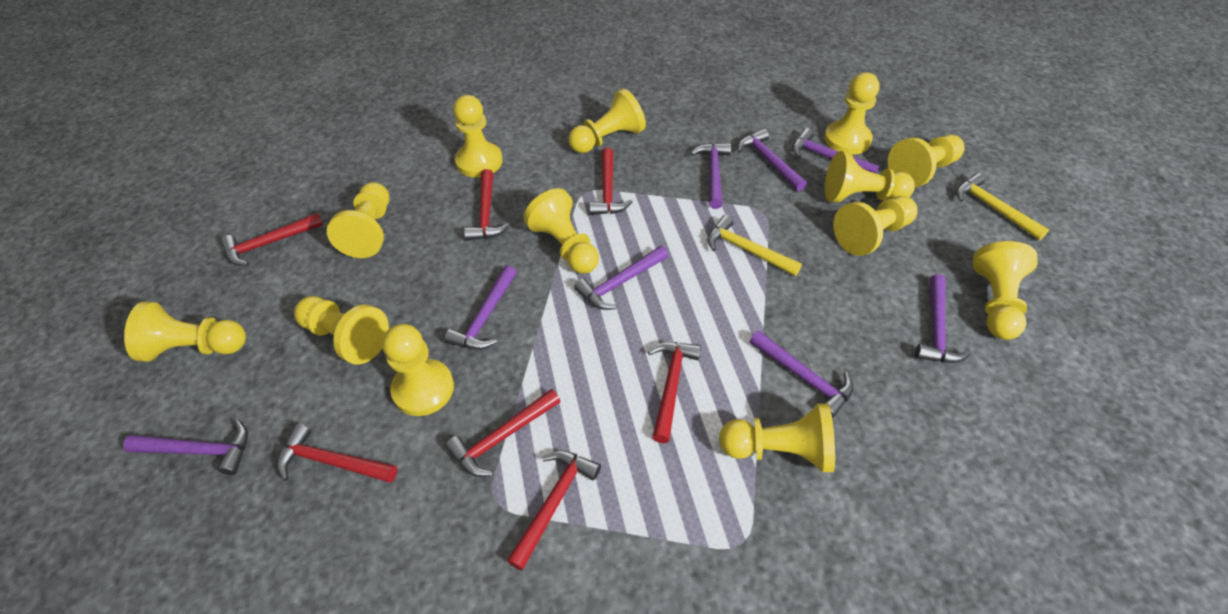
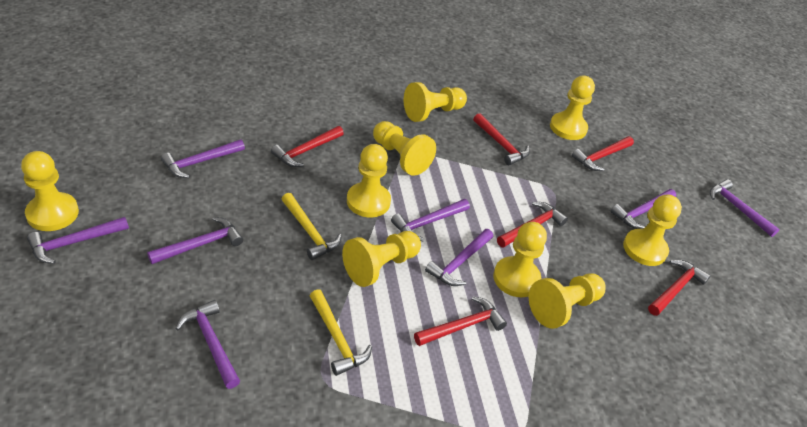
red hammer: 7 -> 6
yellow pawn: 13 -> 9

